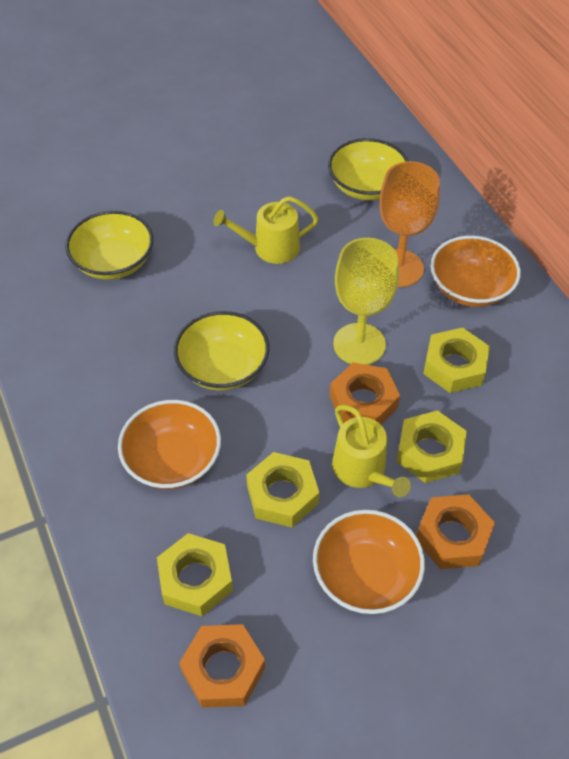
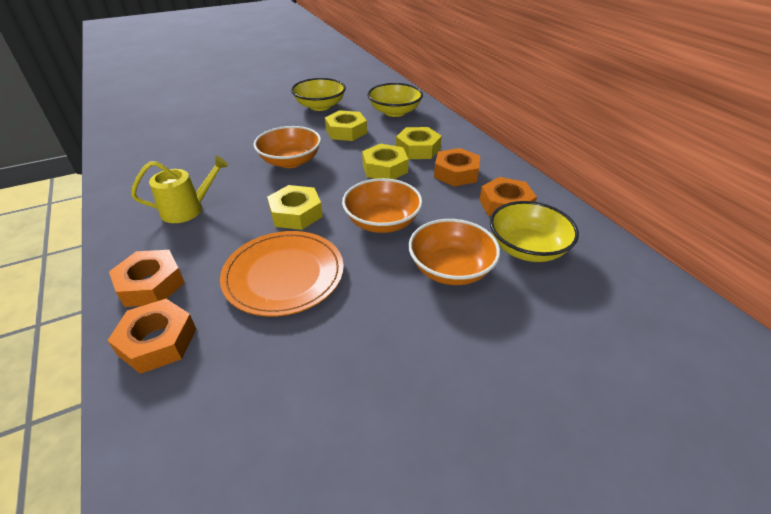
orange goblet: 1 -> 0
orange nut: 3 -> 4
orange plate: 0 -> 1
yellow goblet: 1 -> 0
yellow watering can: 2 -> 1

